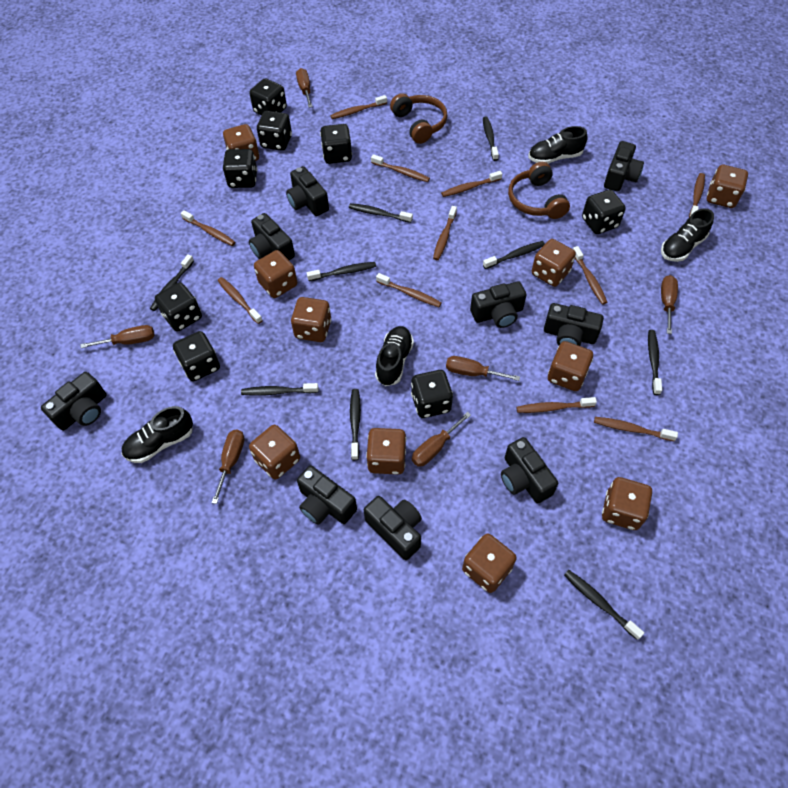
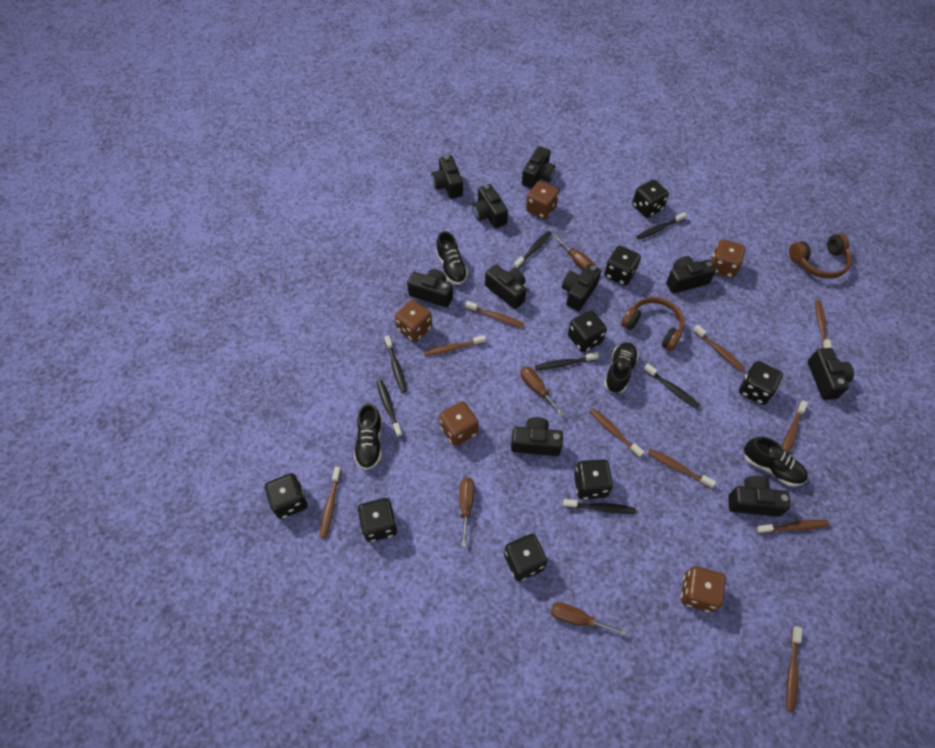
black camera: 9 -> 10
black toothbrush: 9 -> 7
brown dice: 10 -> 5
brown screwdriver: 6 -> 4
brown toothbrush: 11 -> 10

